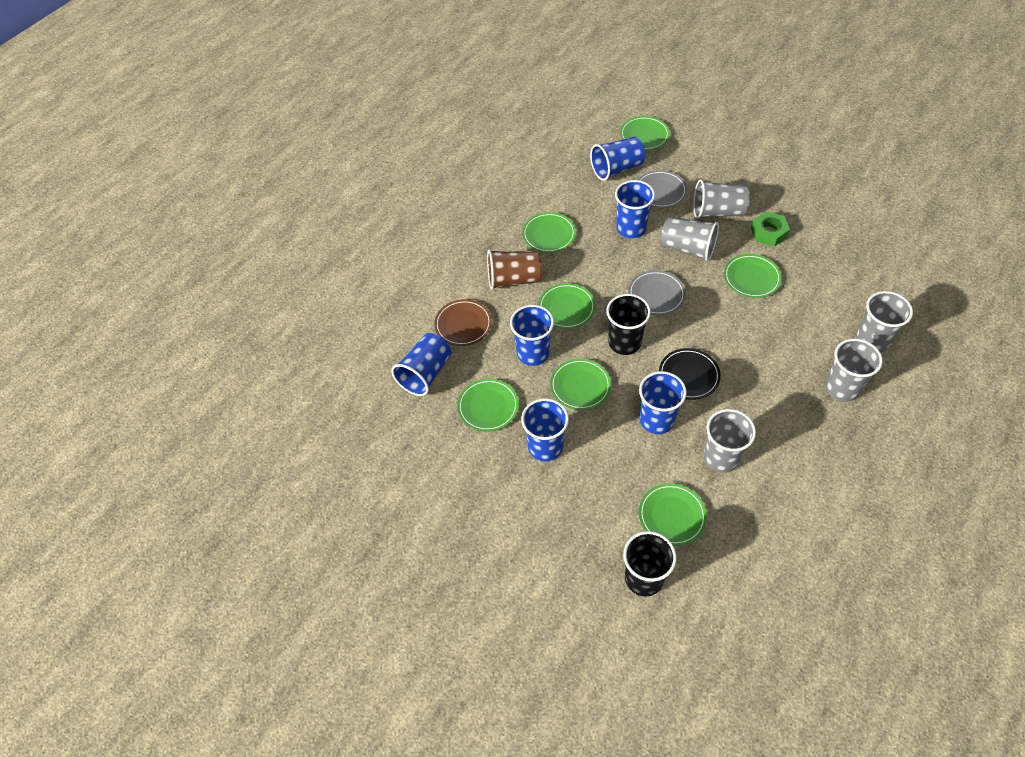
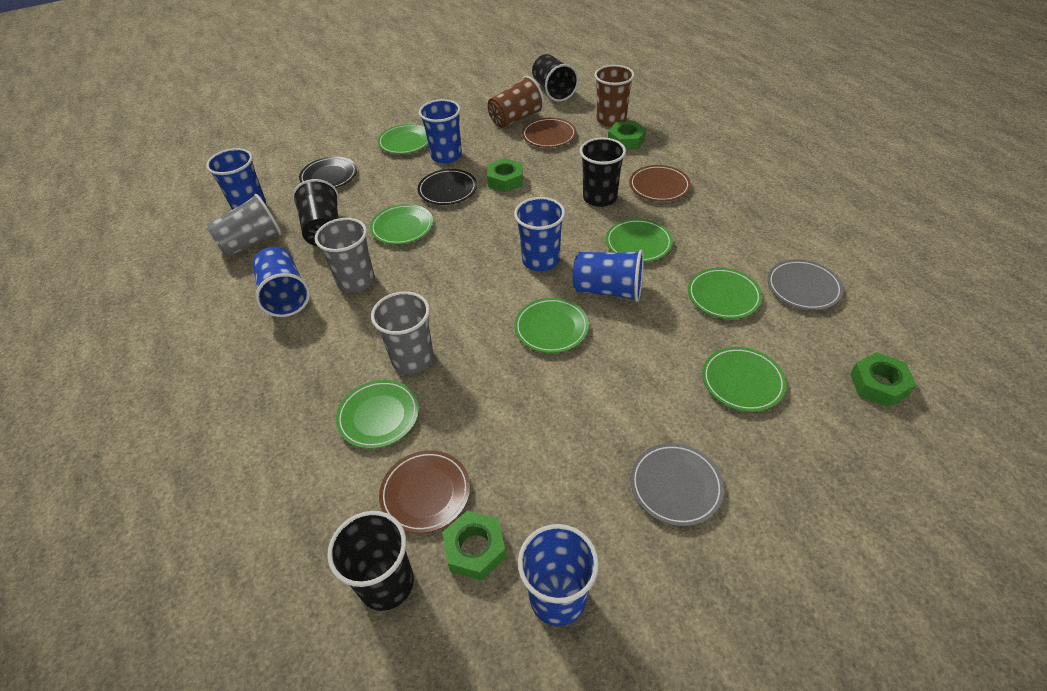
black cup: 2 -> 4
black plate: 1 -> 2
brown cup: 1 -> 2
brown plate: 1 -> 3
green nut: 1 -> 4
grey cup: 5 -> 3

